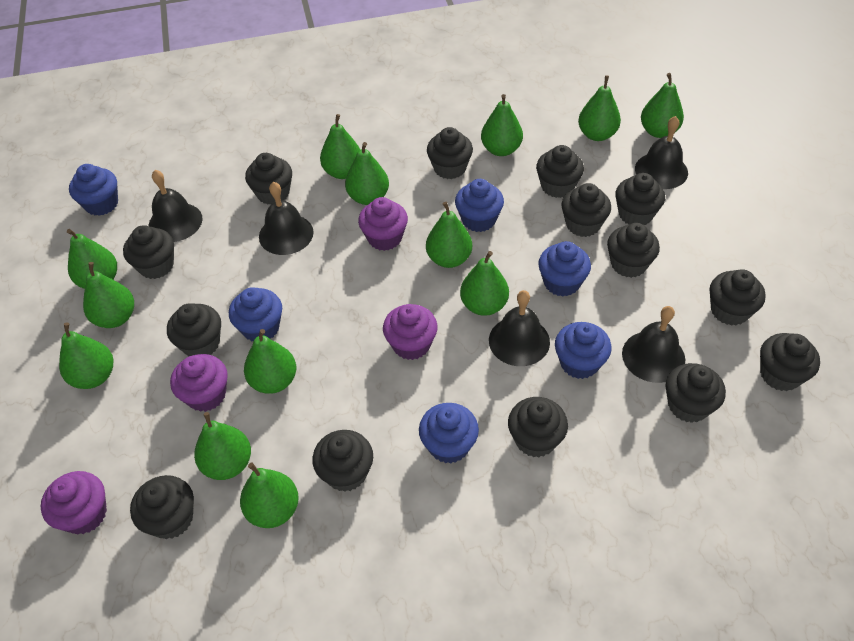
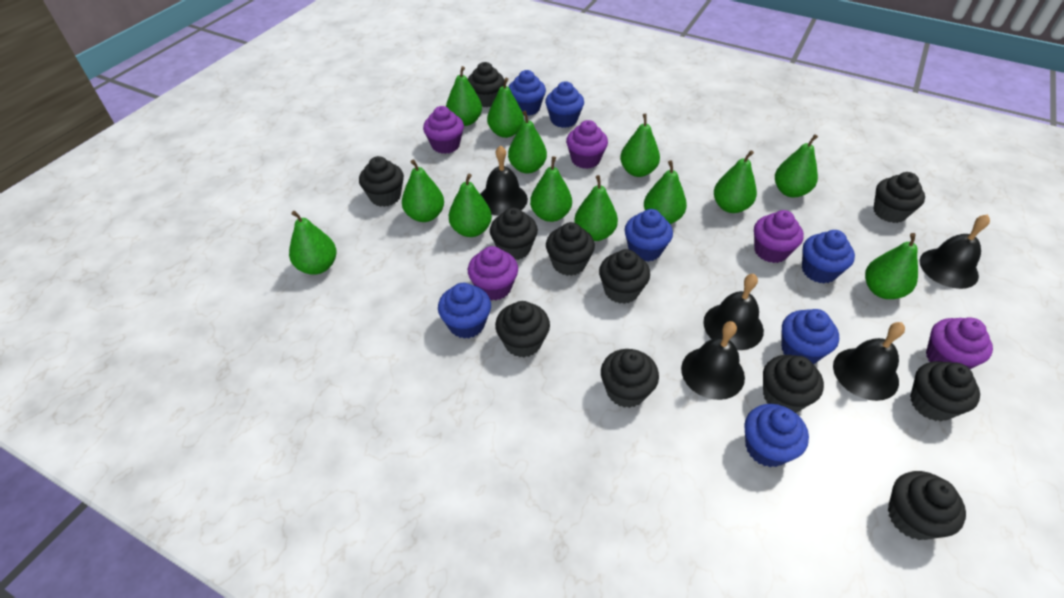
black cupcake: 14 -> 11
blue cupcake: 6 -> 7
purple cupcake: 4 -> 5

